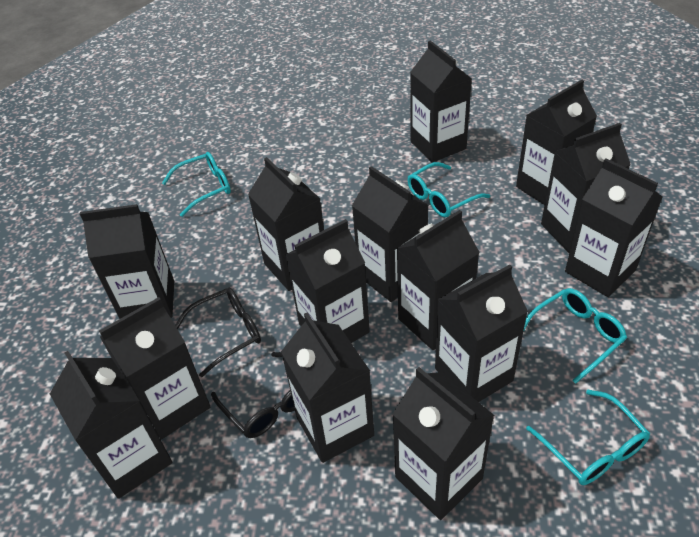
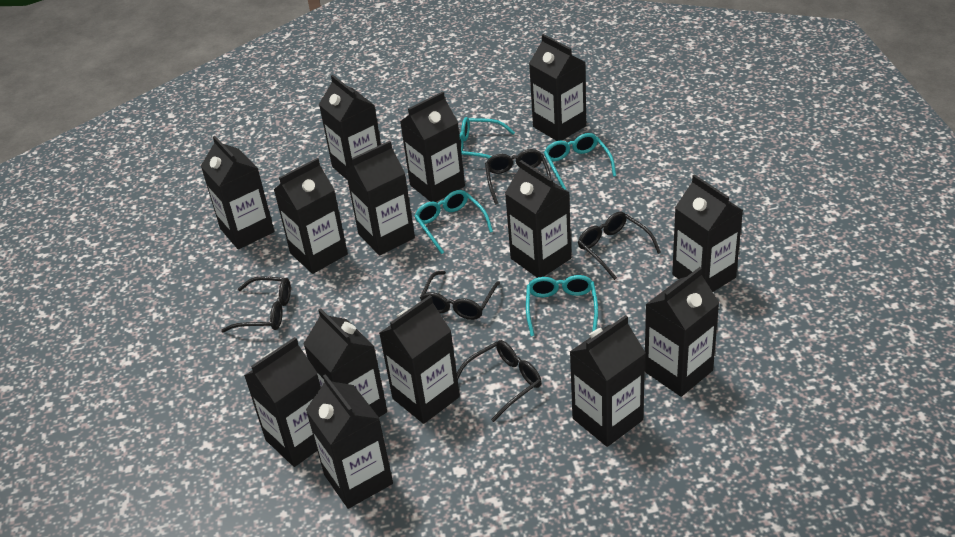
black glasses: 2 -> 5

